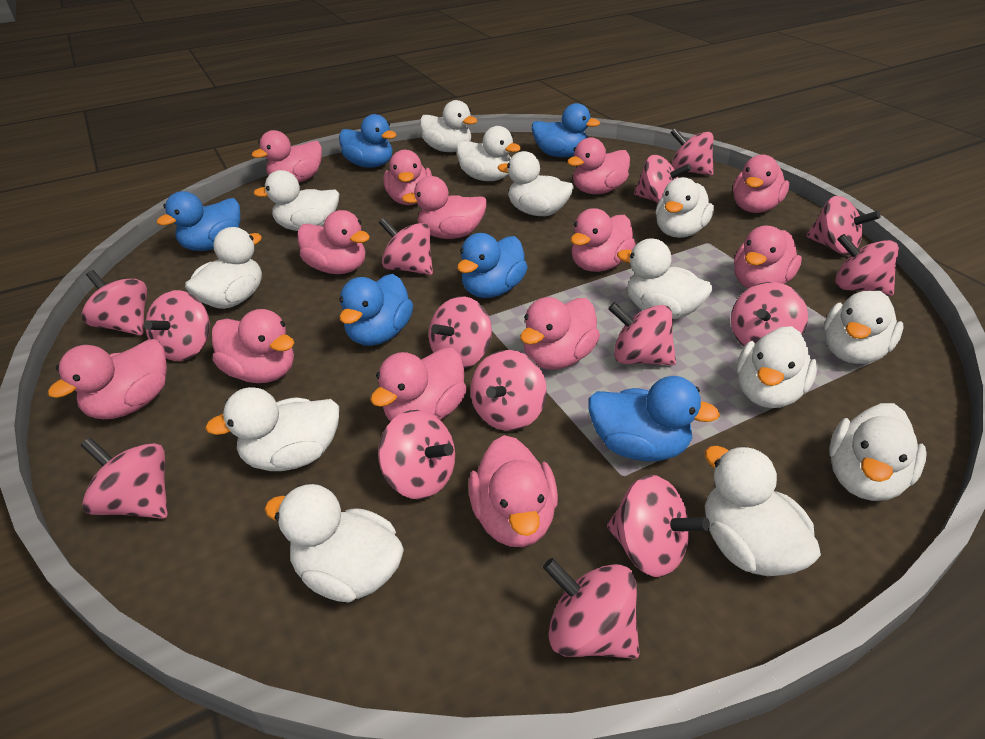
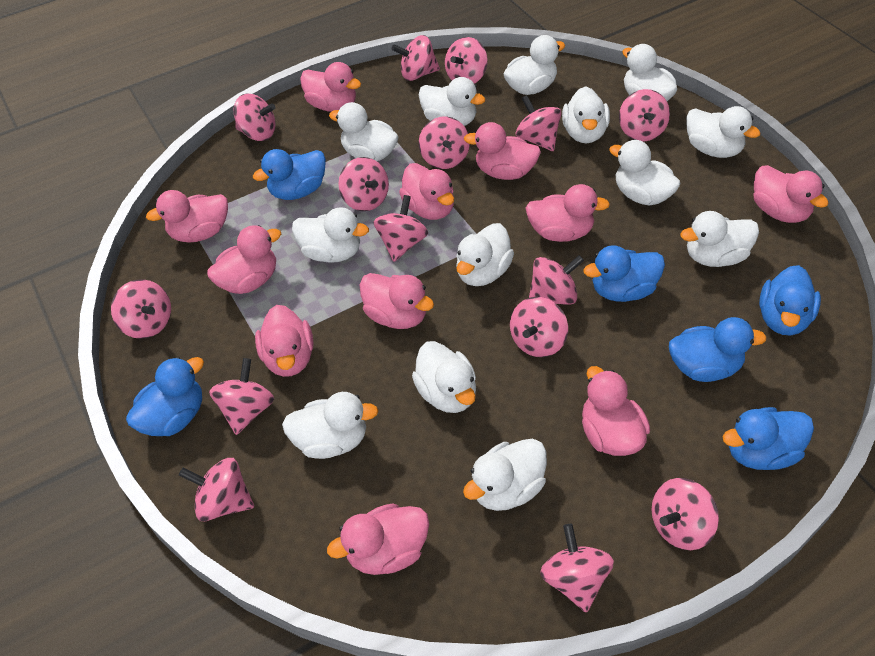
pink duck: 13 -> 11

